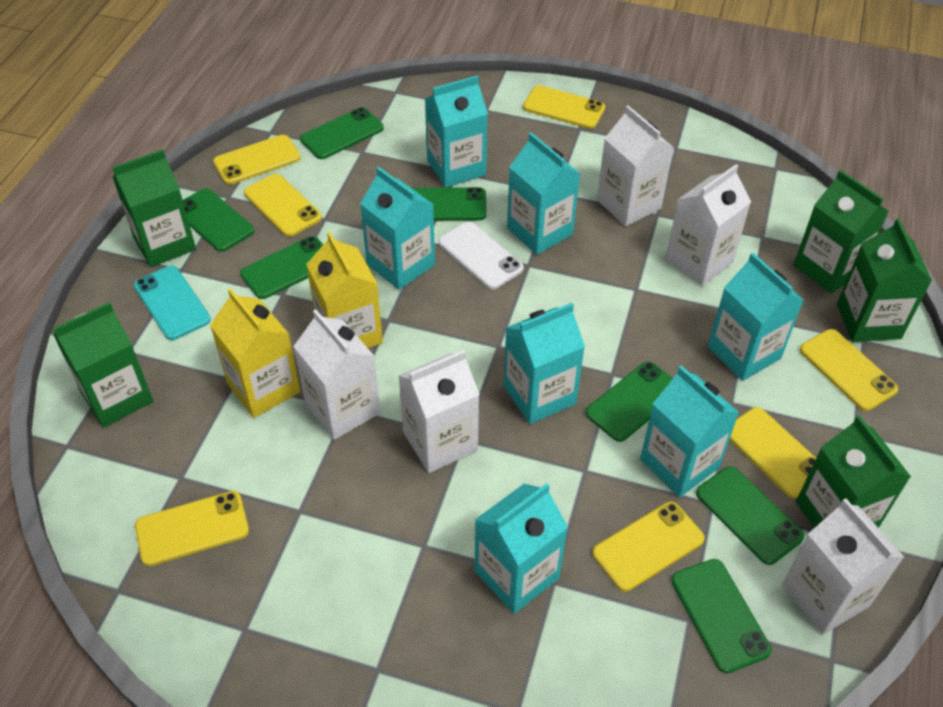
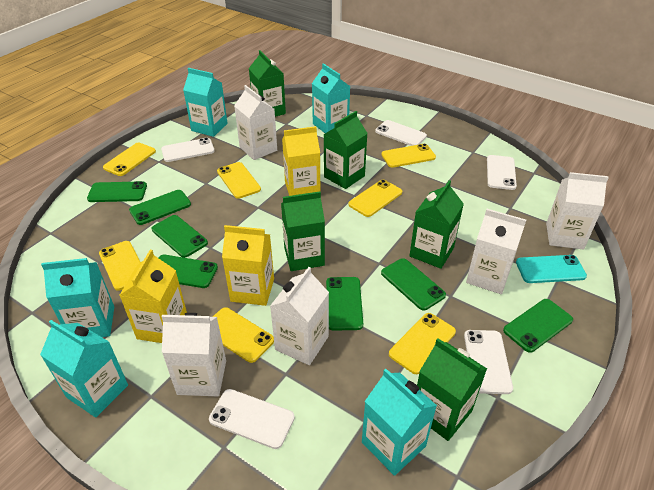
turquoise carton: 7 -> 5
white phone: 1 -> 5
yellow carton: 2 -> 3

